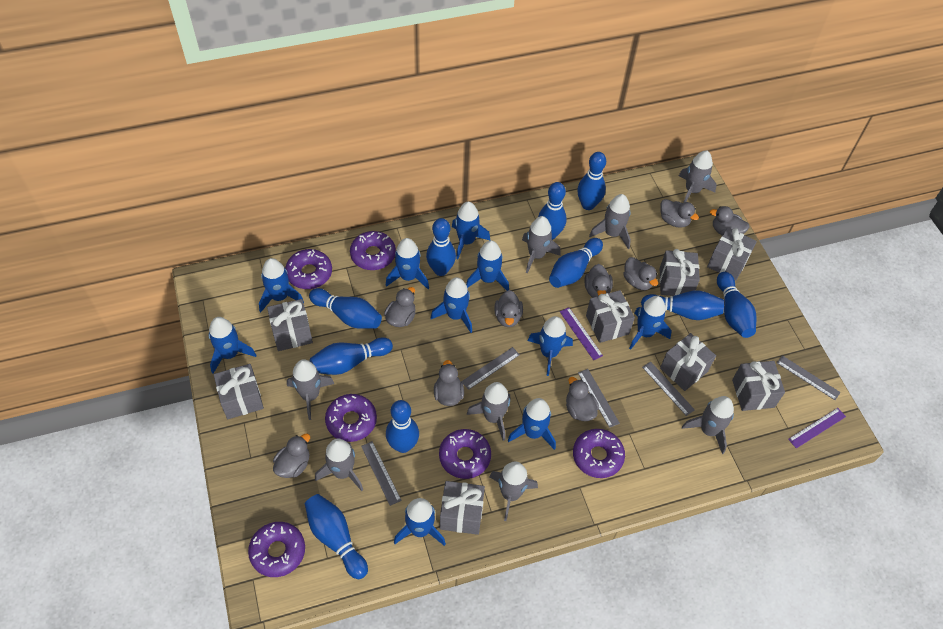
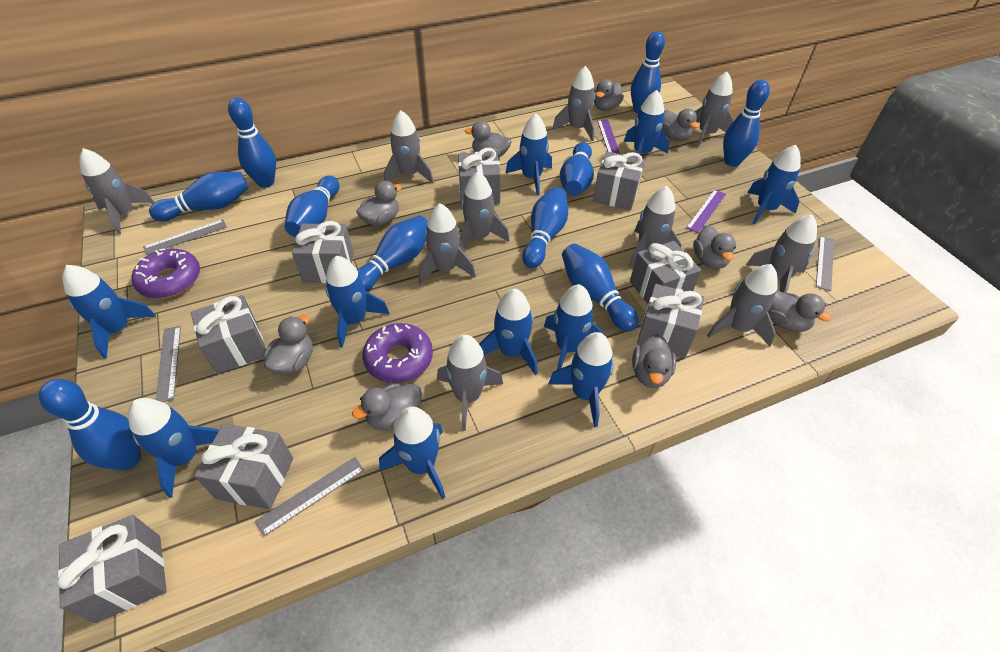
grey rocket: 8 -> 10
grey ruler: 5 -> 4
purple donut: 6 -> 2

